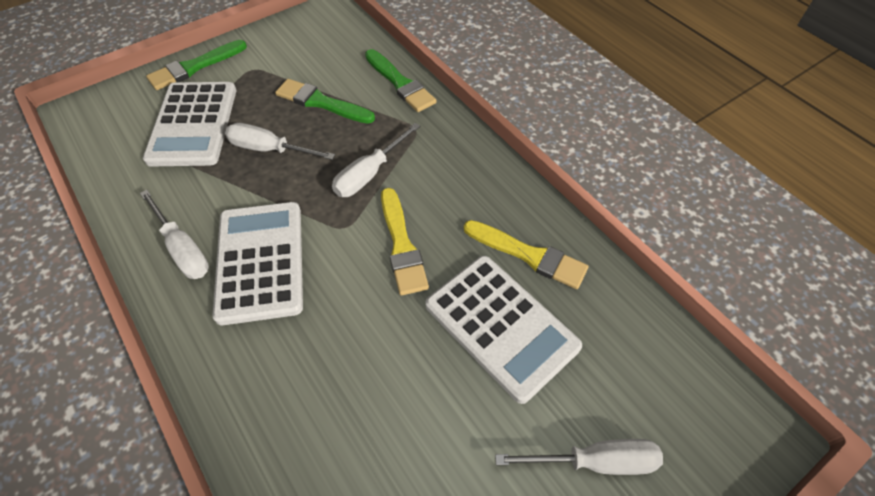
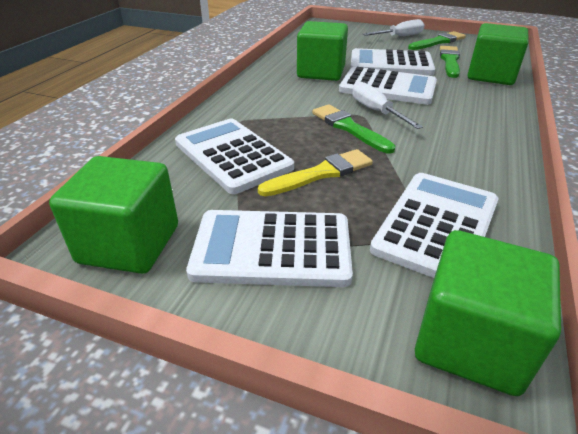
green cube: 0 -> 4
white calculator: 3 -> 5
white screwdriver: 4 -> 2
yellow brush: 2 -> 1

